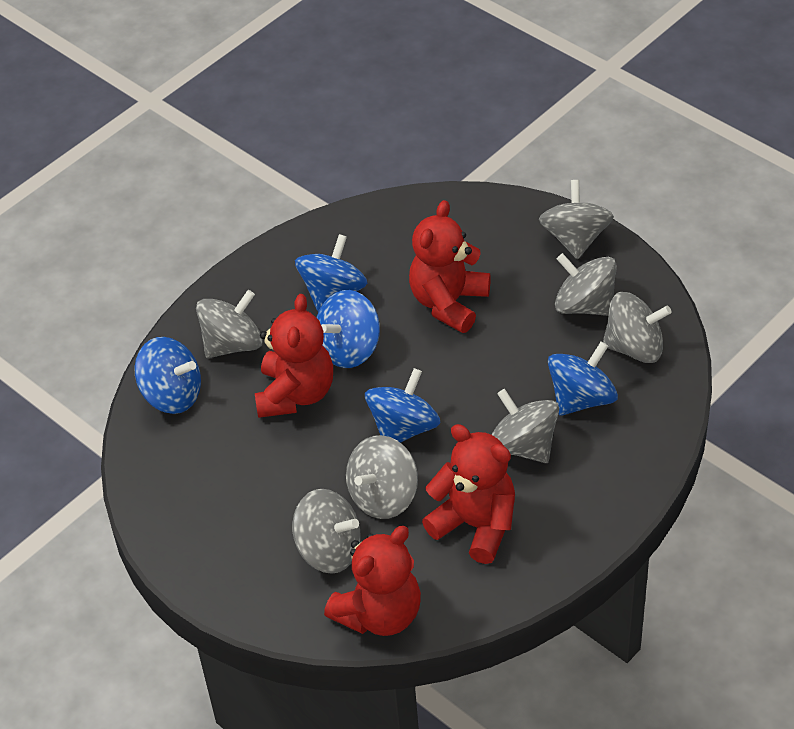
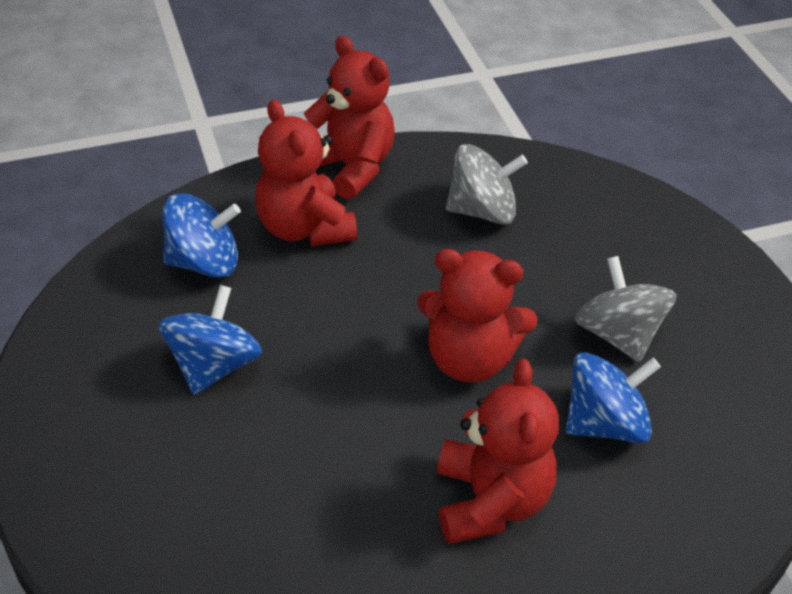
blue spinning top: 5 -> 3
grey spinning top: 7 -> 2

